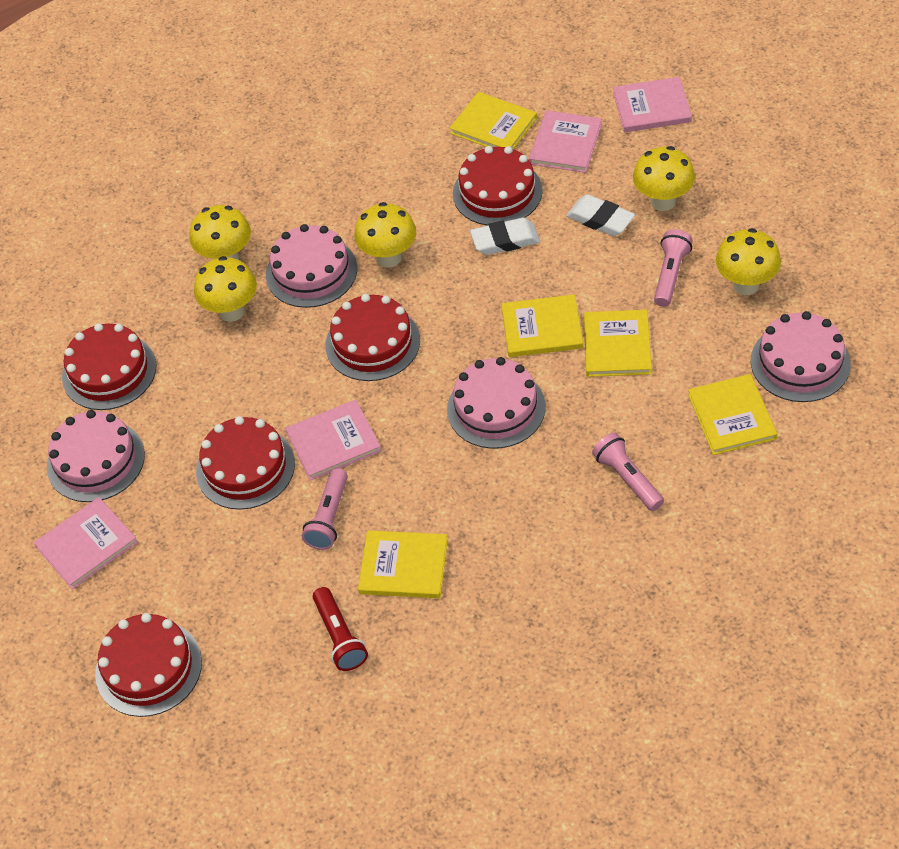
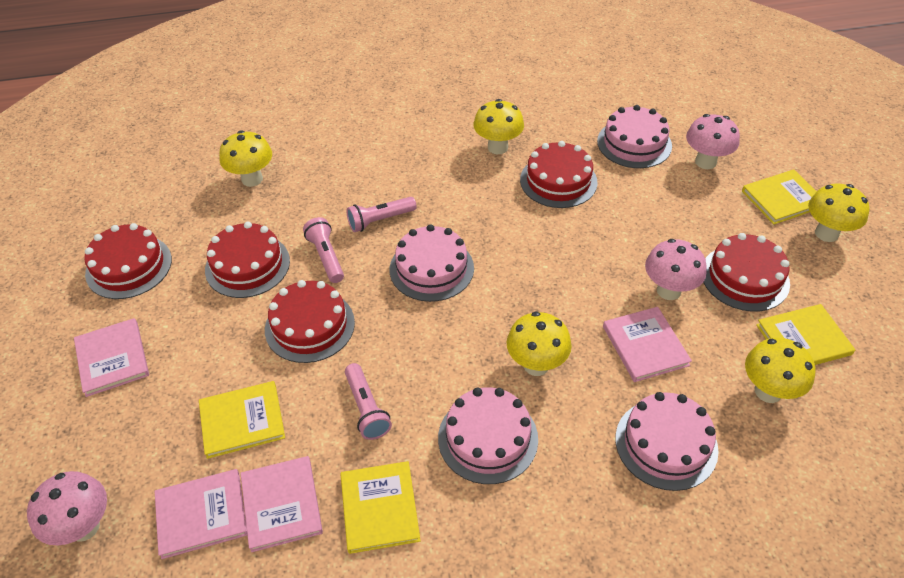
pink mushroom: 0 -> 3
red flashlight: 1 -> 0
white eraser: 2 -> 0
yellow book: 5 -> 4

